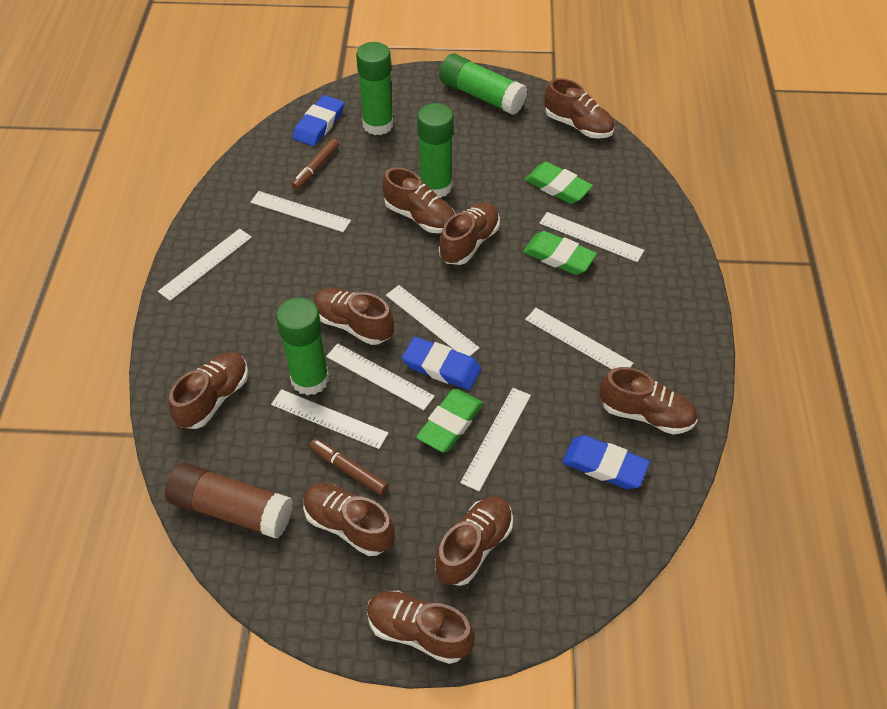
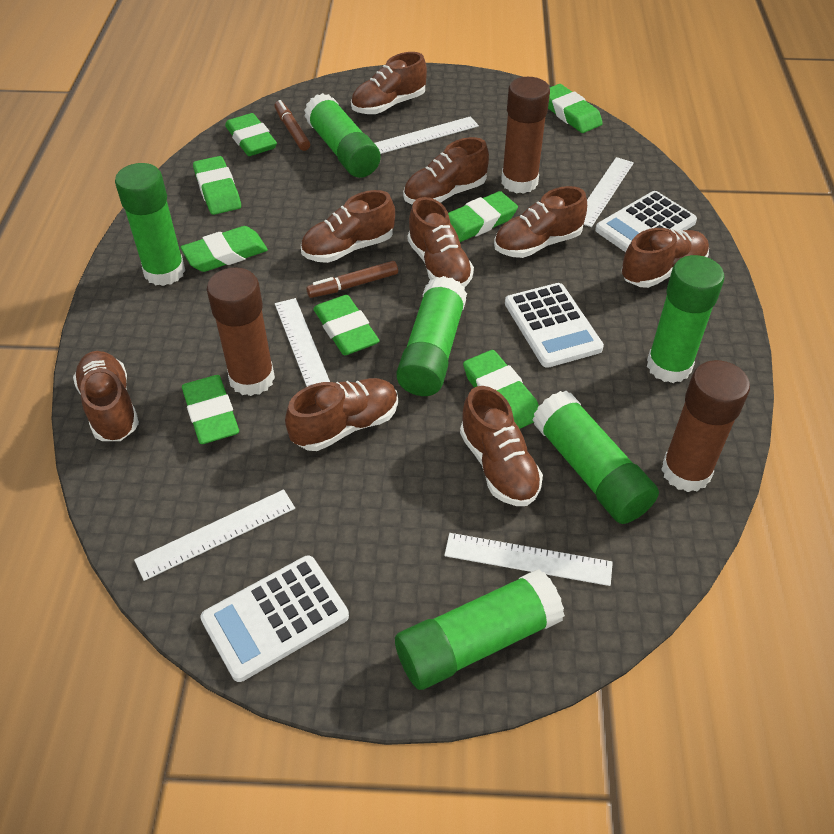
blue eraser: 3 -> 0
brown glue stick: 1 -> 3
green eraser: 3 -> 8
green glue stick: 4 -> 6
white calculator: 0 -> 3
white ruler: 8 -> 5

